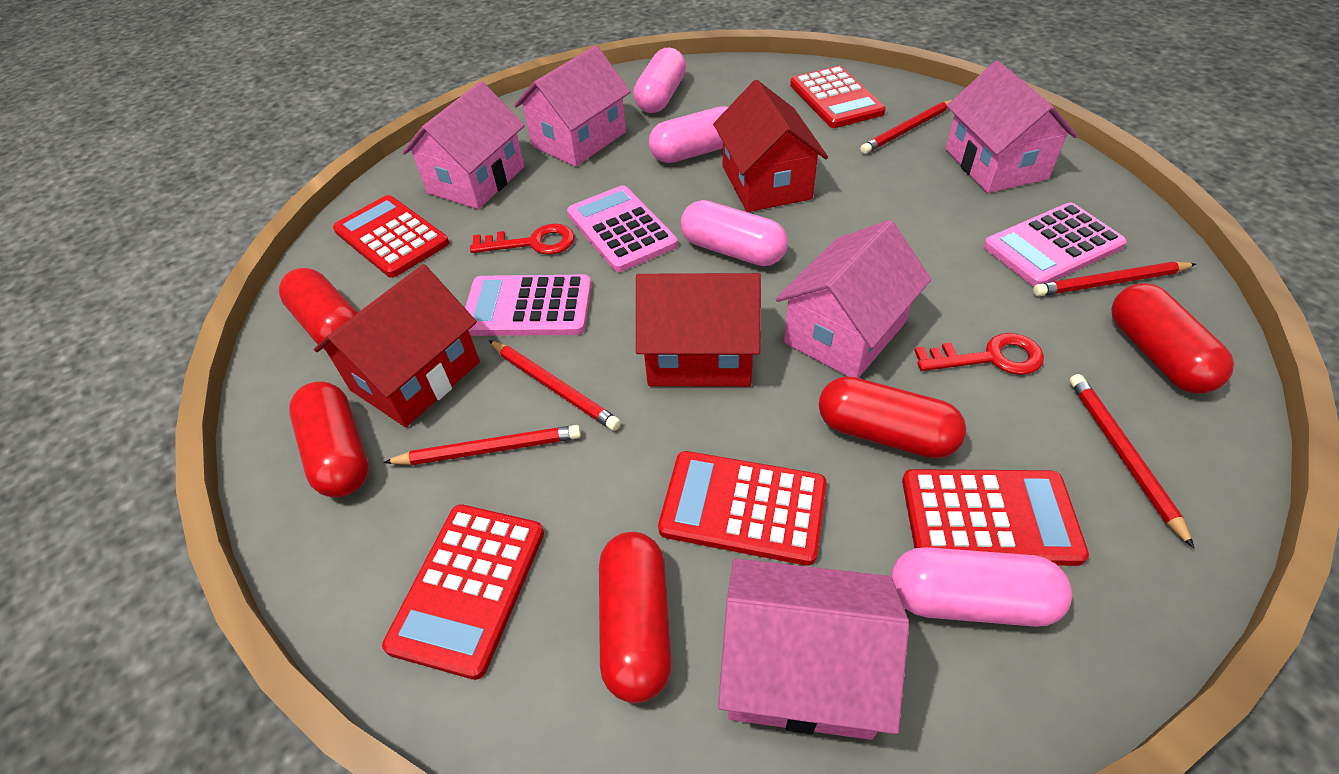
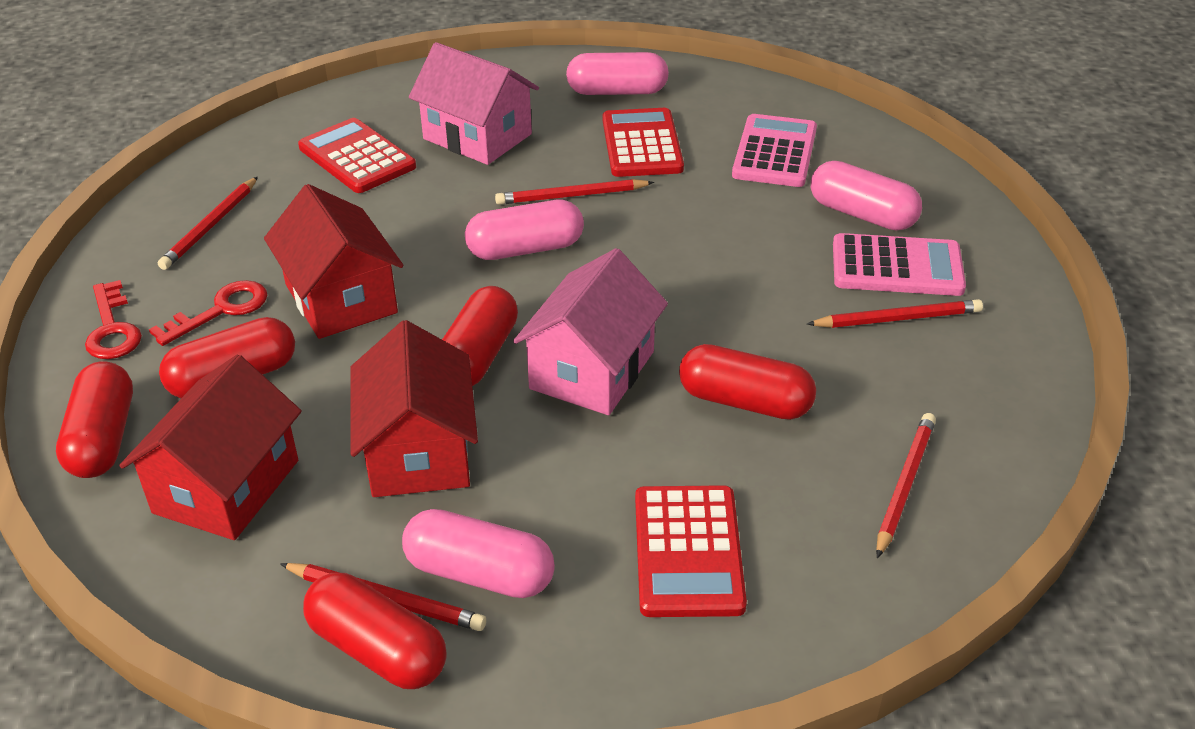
pink calculator: 3 -> 2
pink house: 5 -> 2
red calculator: 5 -> 3

